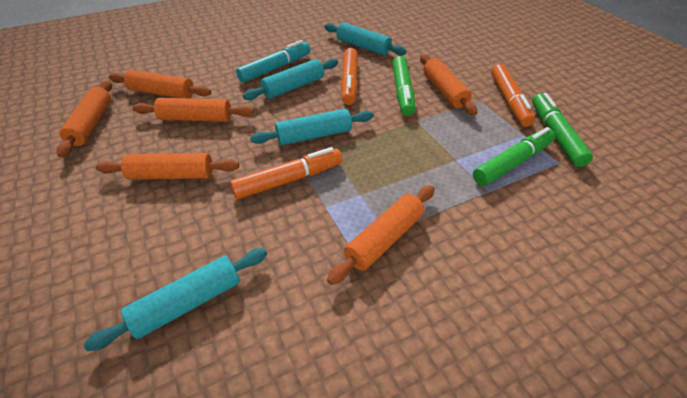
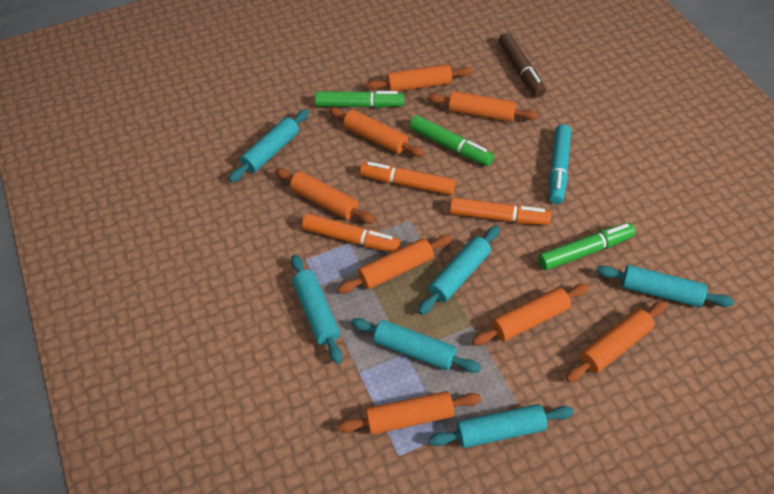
brown marker: 0 -> 1
orange rolling pin: 6 -> 8
turquoise rolling pin: 4 -> 6

